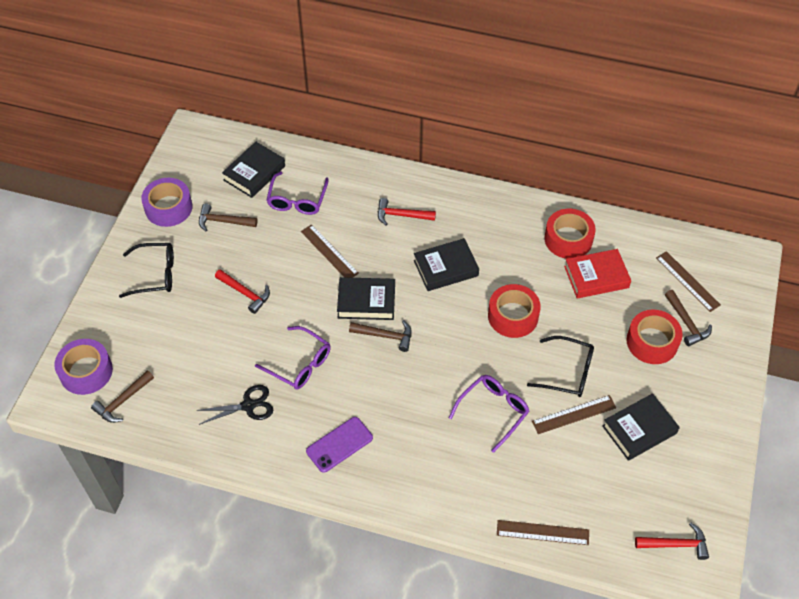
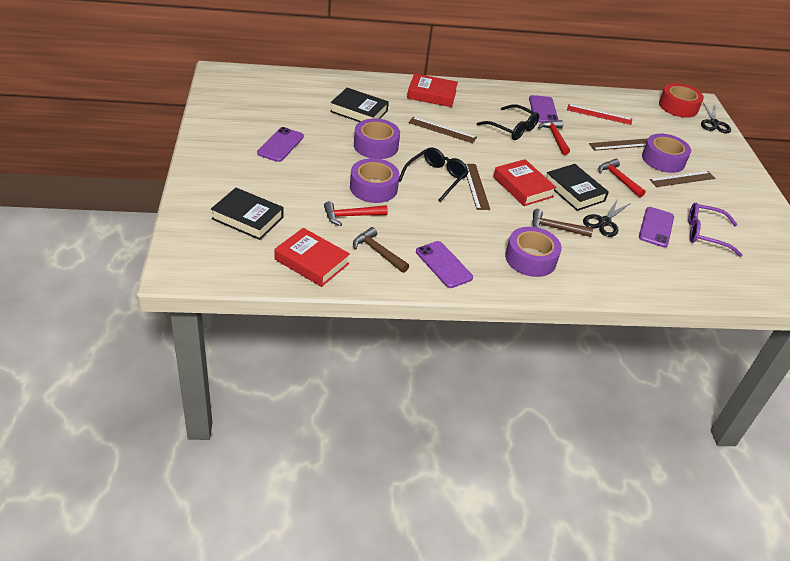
black book: 4 -> 3
black scissors: 1 -> 2
brown hammer: 4 -> 2
purple glasses: 3 -> 1
purple phone: 1 -> 4
purple tape: 2 -> 4
red book: 1 -> 3
red ruler: 0 -> 1
red tape: 3 -> 1

